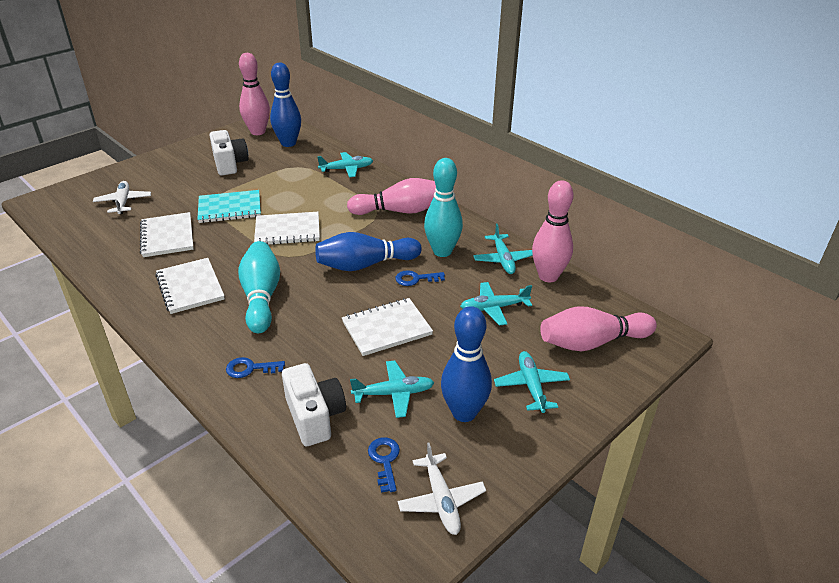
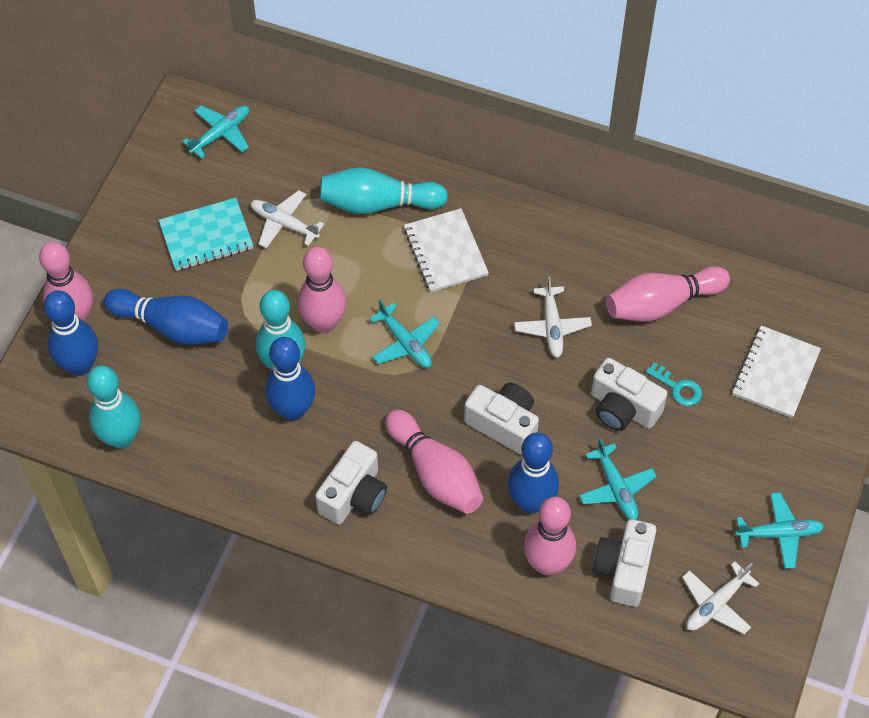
blue bowling pin: 3 -> 4
blue key: 3 -> 0
pink bowling pin: 4 -> 5
turquoise bowling pin: 2 -> 3
turquoise key: 0 -> 1
turquoise plane: 5 -> 4
white camera: 2 -> 4
white notebook: 4 -> 2
white plane: 2 -> 3

